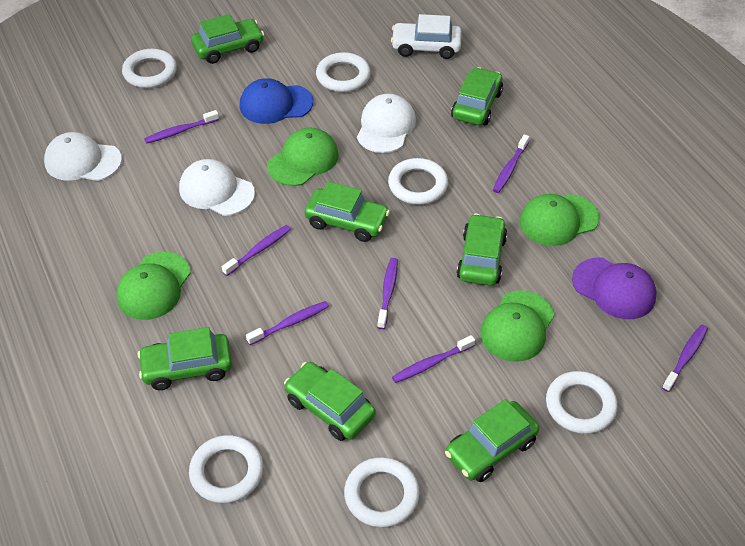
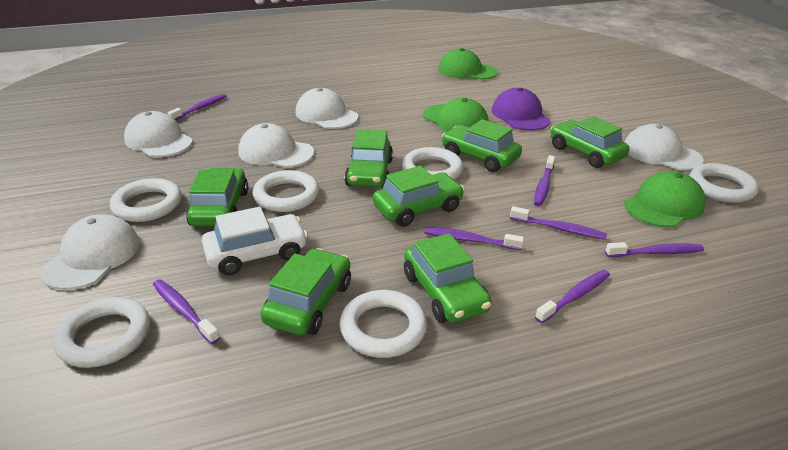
blue cap: 1 -> 0
green cap: 4 -> 3
white cap: 3 -> 5

